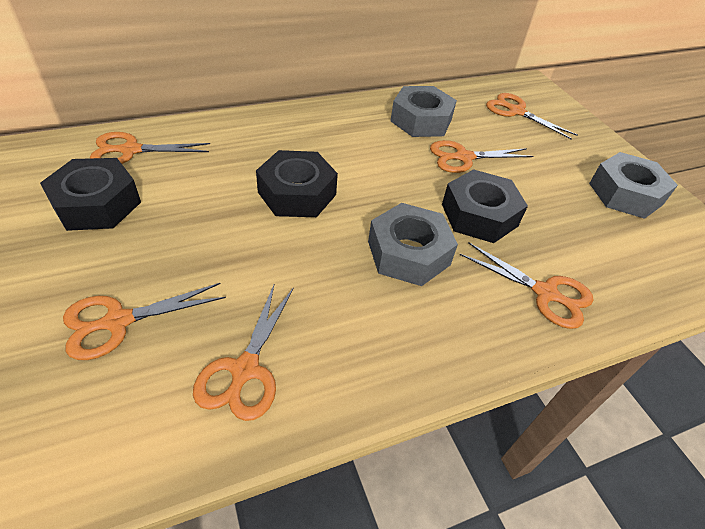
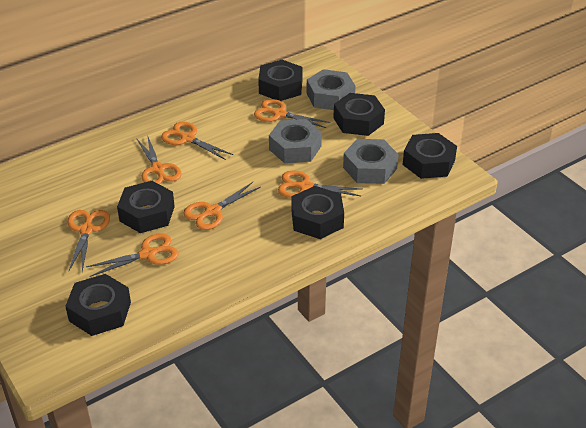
black nut: 3 -> 6
orange scissors: 6 -> 7

